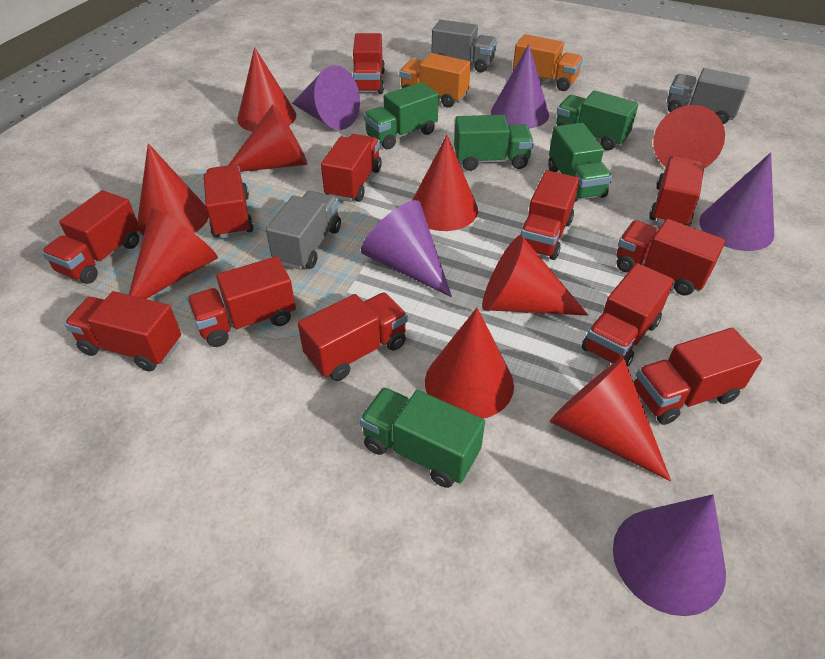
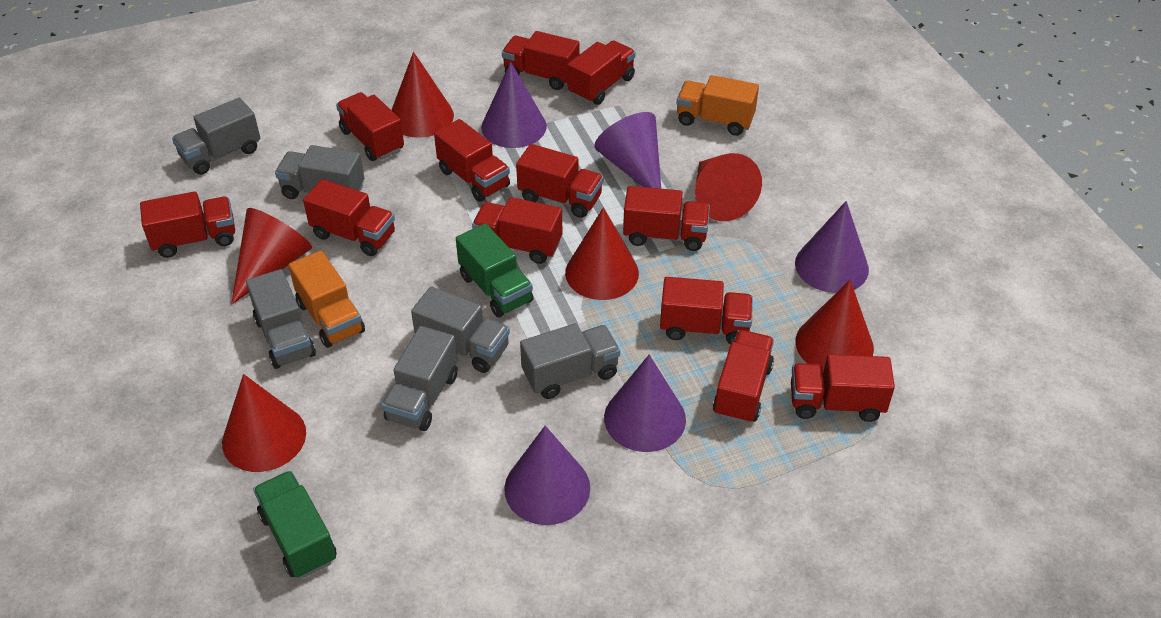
green truck: 5 -> 2
grey truck: 3 -> 6
red cone: 9 -> 6

